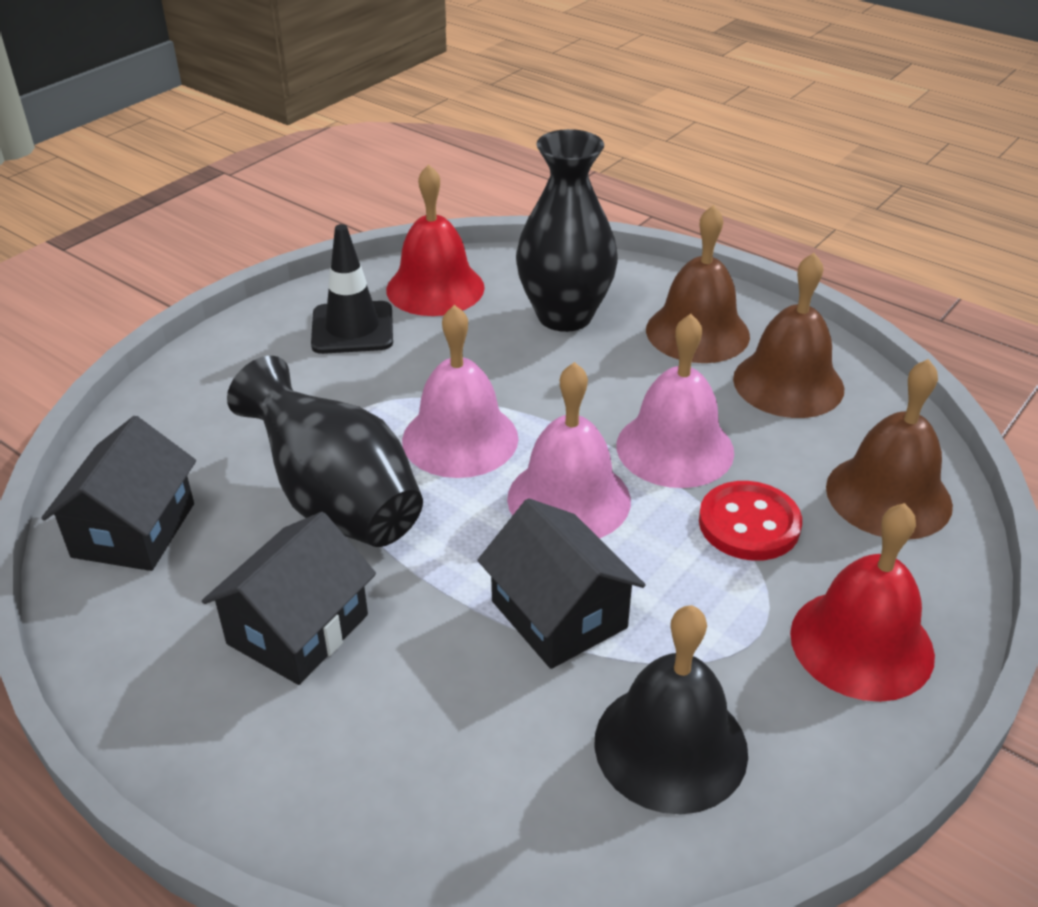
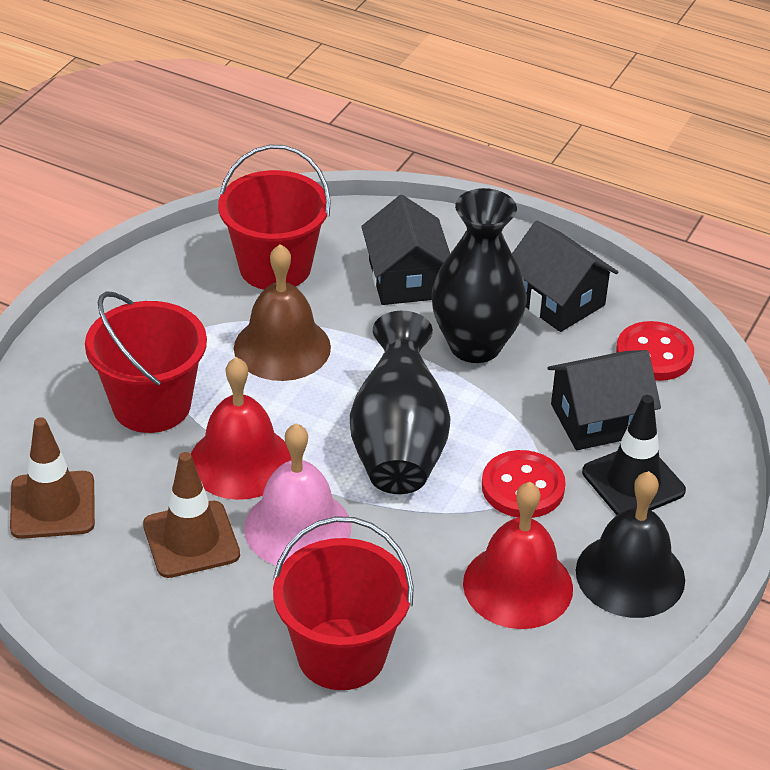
brown bell: 3 -> 1
brown traffic cone: 0 -> 2
pink bell: 3 -> 1
red bucket: 0 -> 3
red button: 1 -> 2

